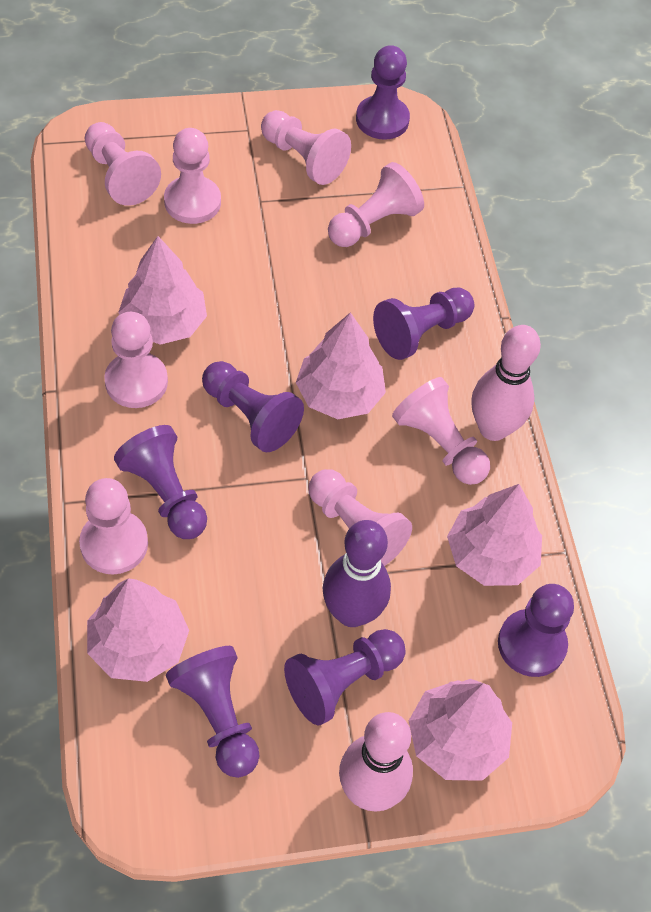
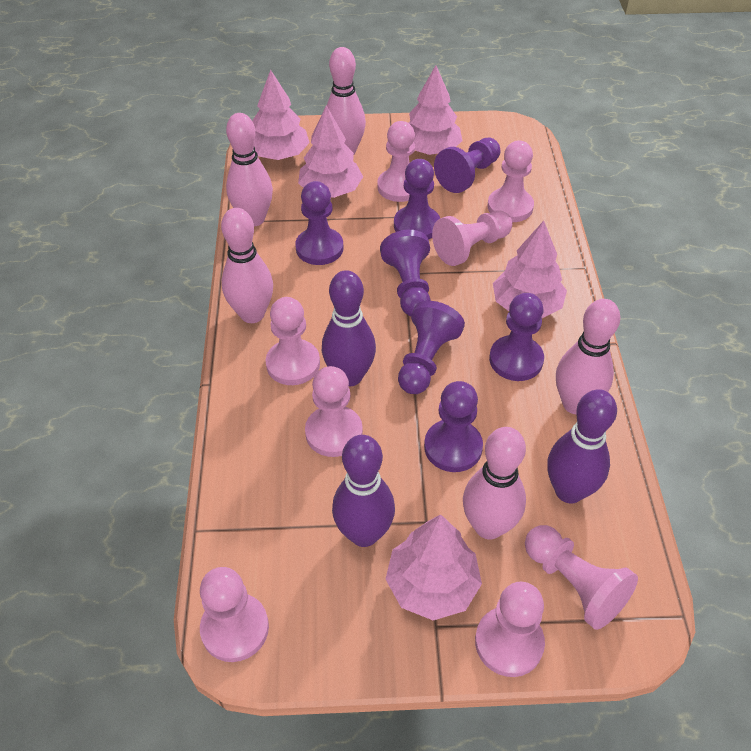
pink bowling pin: 2 -> 5
purple bowling pin: 1 -> 3

